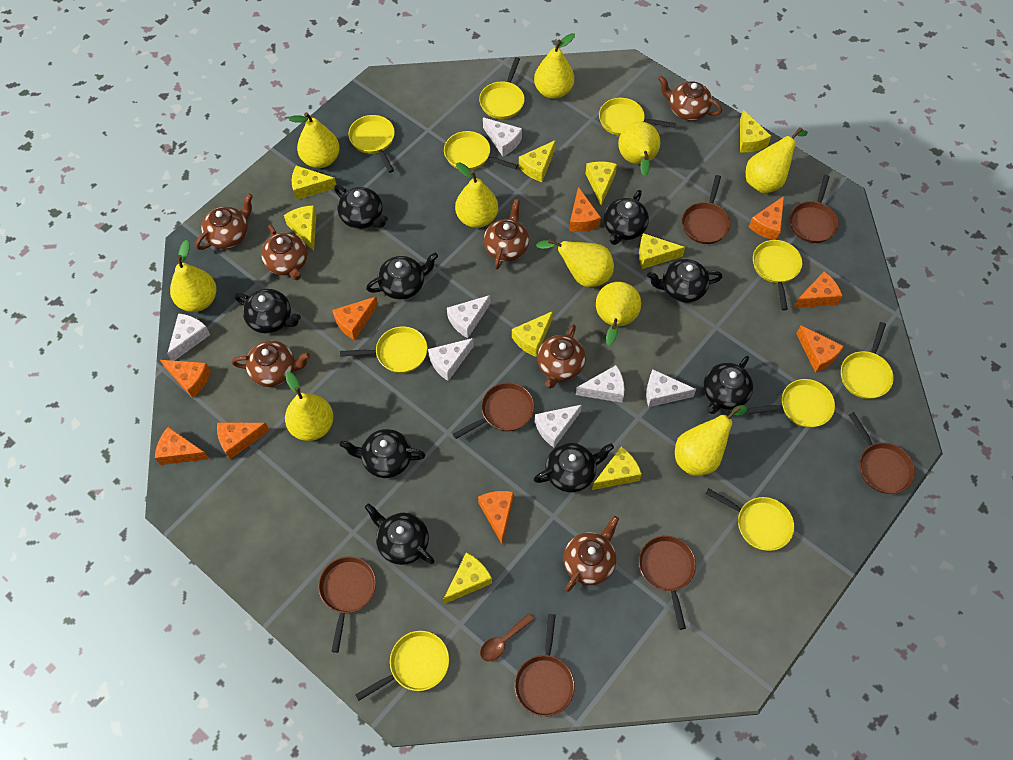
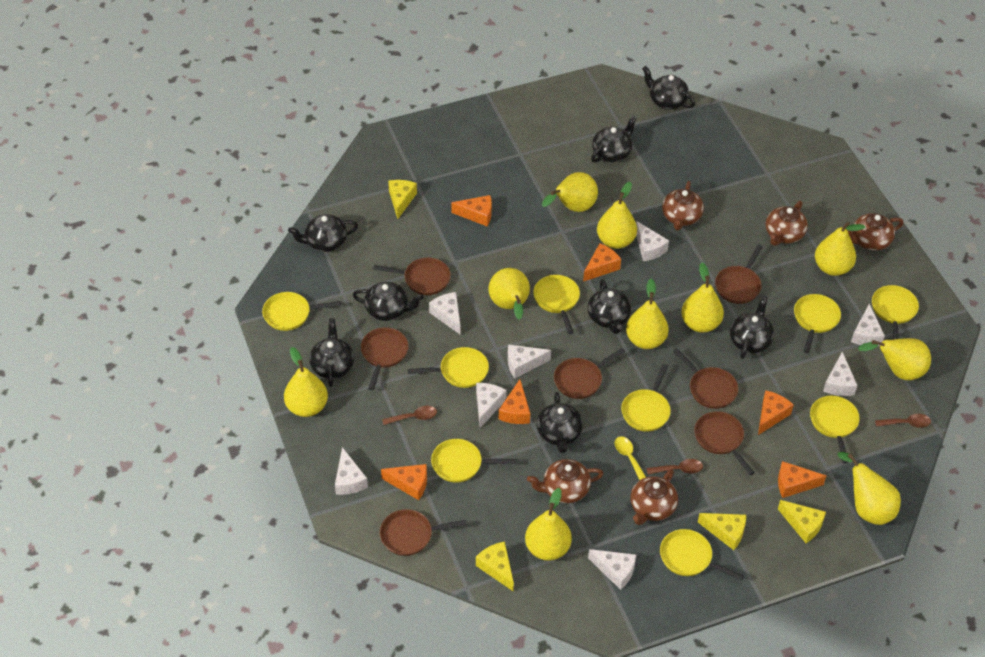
black teapot: 9 -> 8
brown spoon: 1 -> 3
brown teapot: 7 -> 5
orange cheese: 9 -> 6
white cheese: 7 -> 8
yellow cheese: 9 -> 4
yellow pan: 10 -> 9
yellow spoon: 0 -> 1

